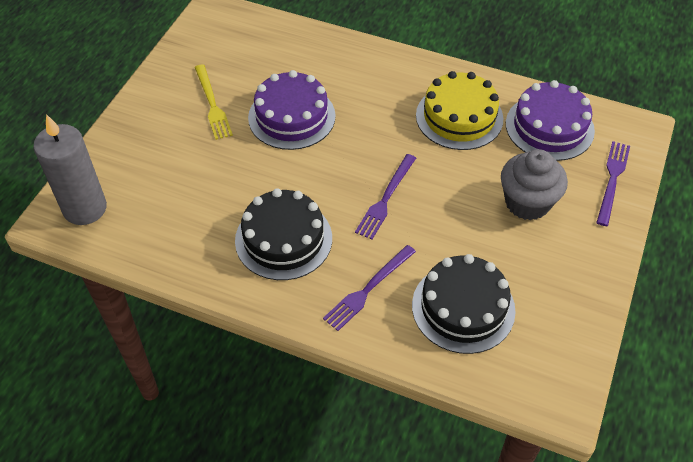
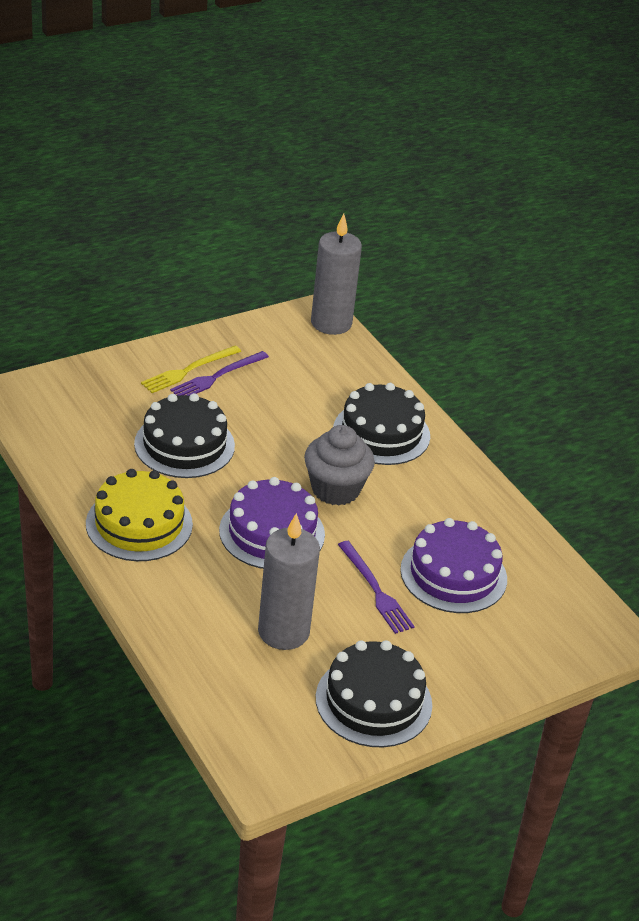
black cake: 2 -> 3
grey candle: 1 -> 2
purple fork: 3 -> 2

